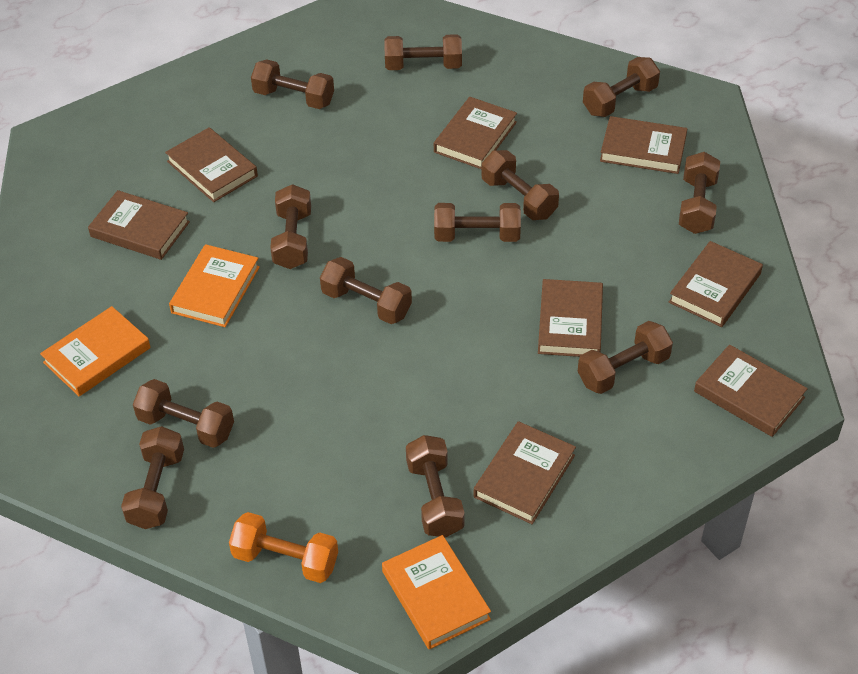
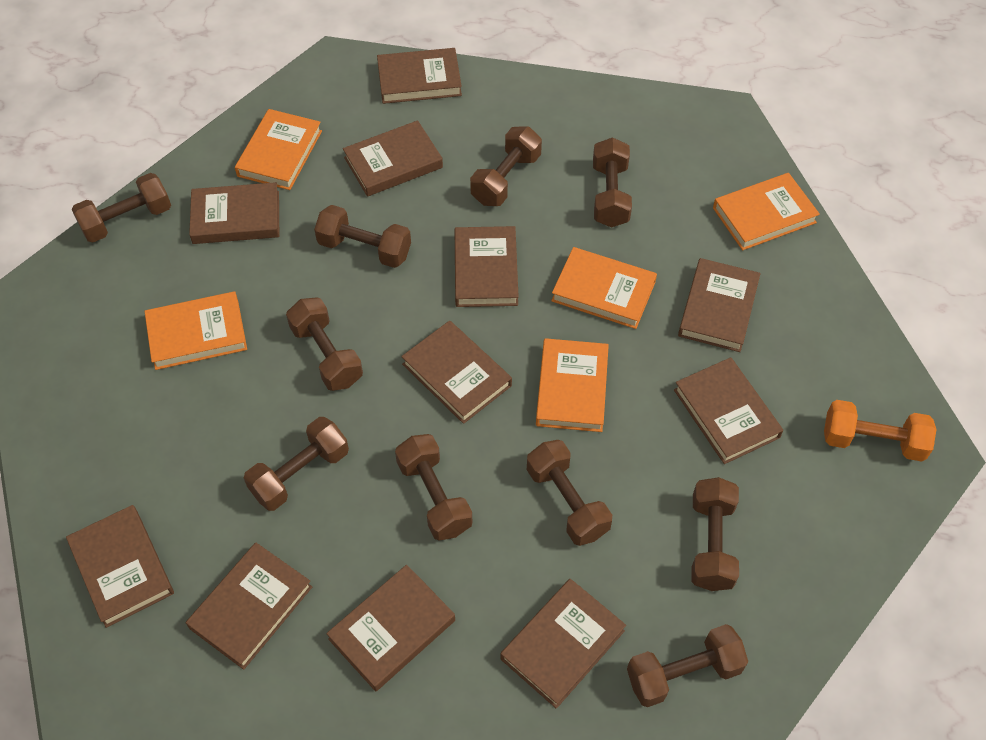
brown book: 8 -> 11
brown dumbbell: 12 -> 10
orange book: 3 -> 5

